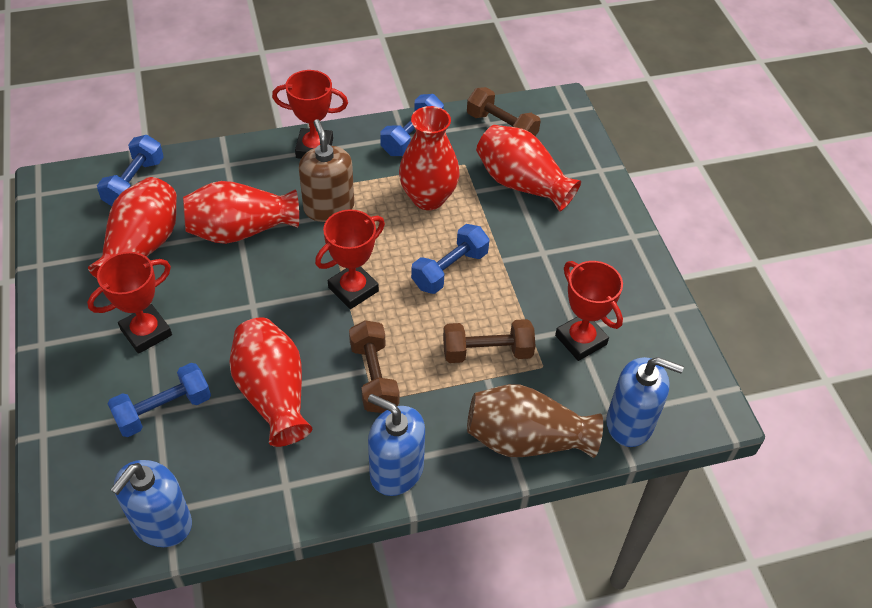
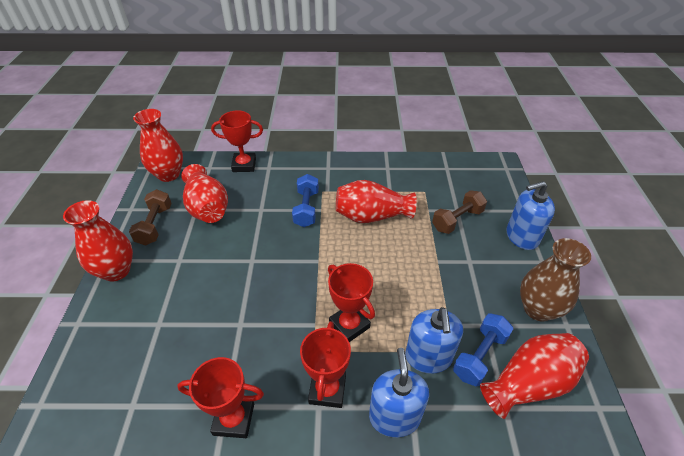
blue dumbbell: 4 -> 2
brown dumbbell: 3 -> 2
brown soap dispenser: 1 -> 0

